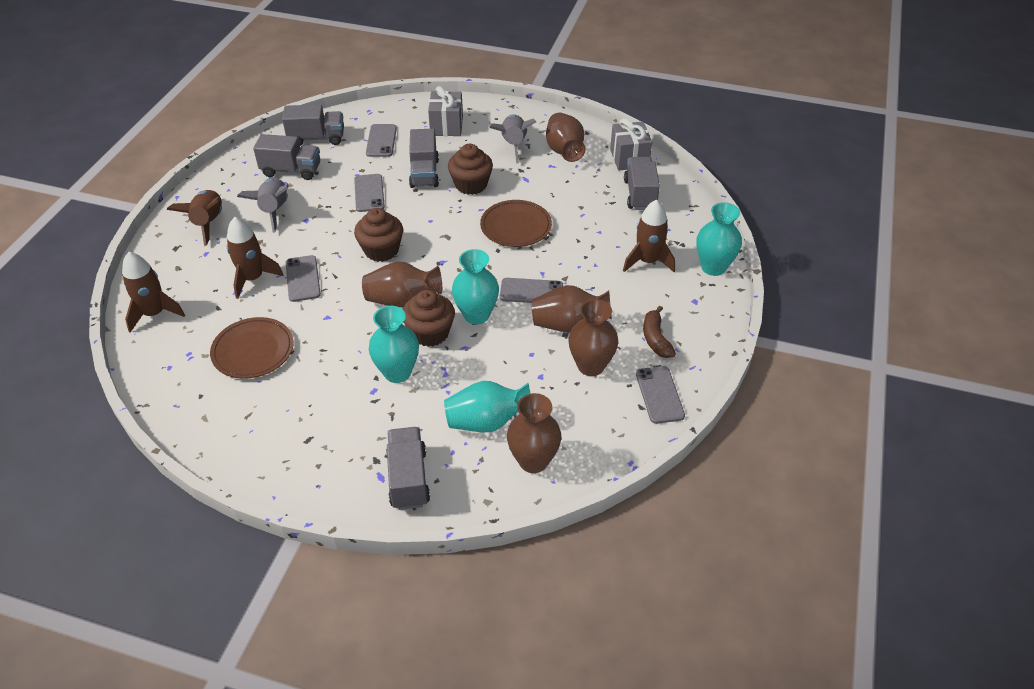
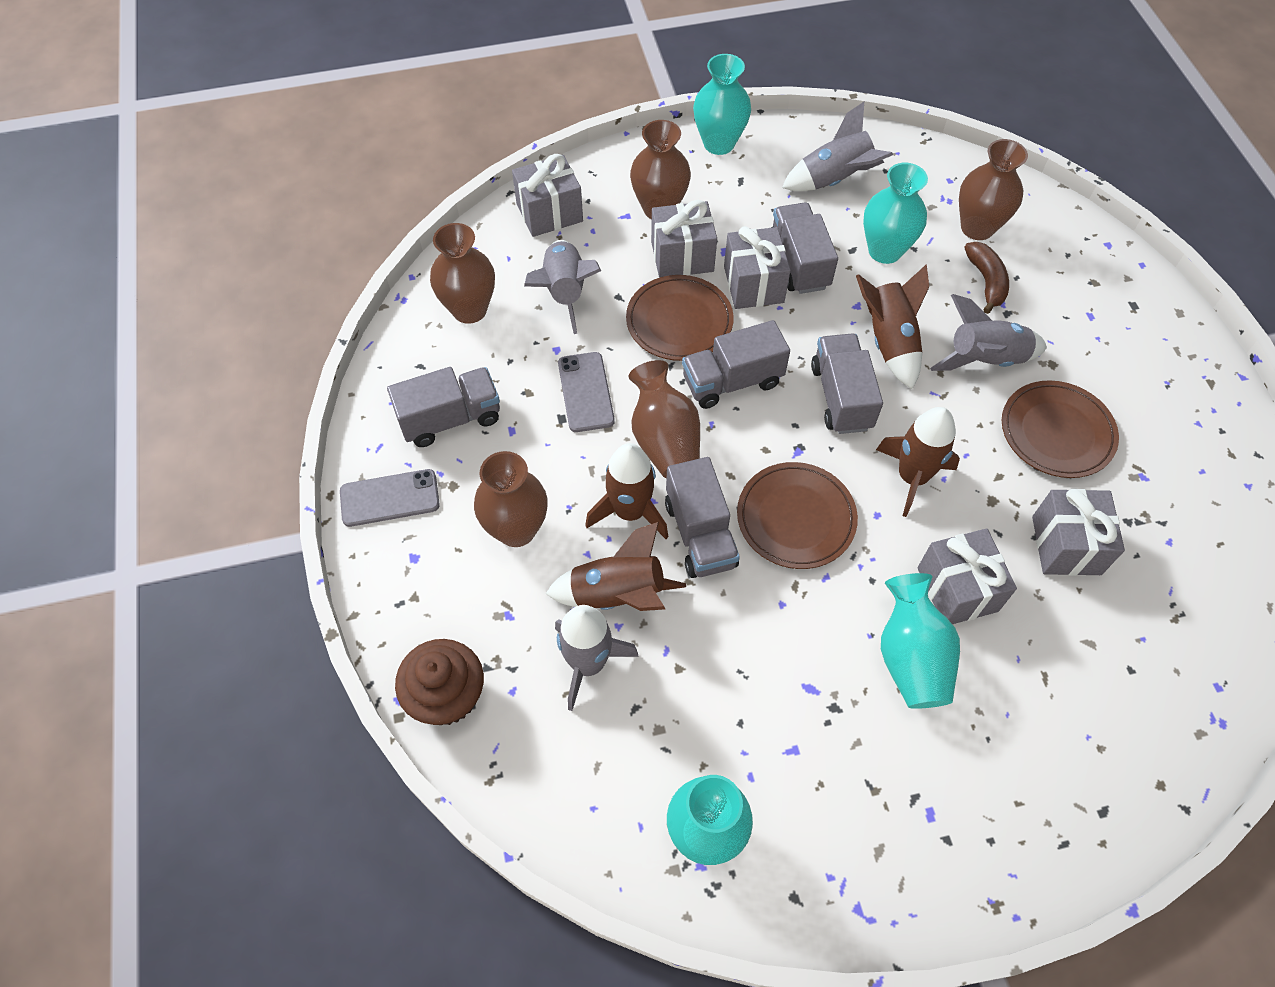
brown cupcake: 3 -> 1
brown plate: 2 -> 3
grey gift: 2 -> 5
grey phone: 5 -> 2
grey rocket: 2 -> 4

